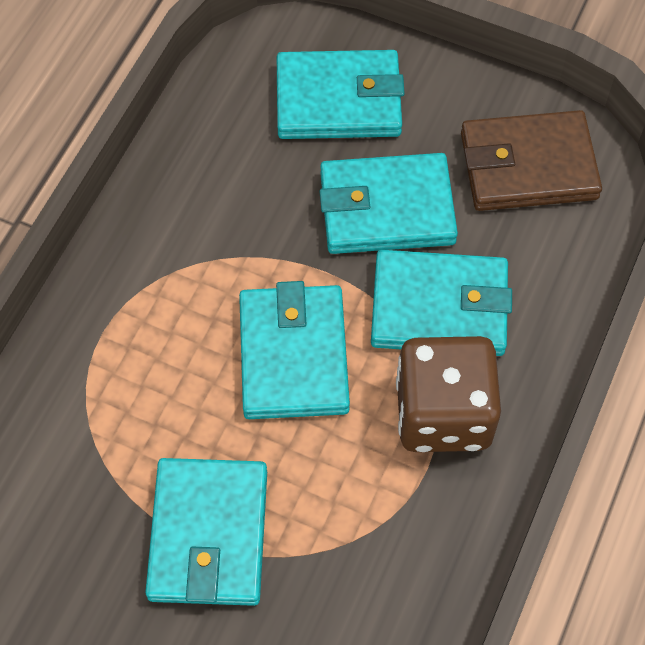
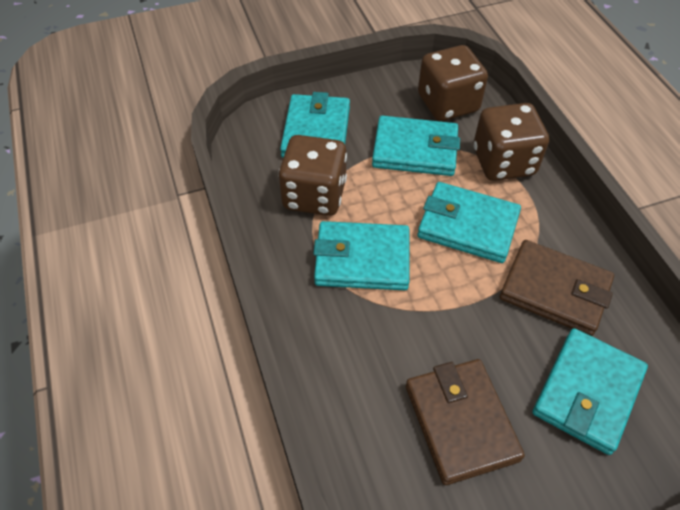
brown dice: 1 -> 3
brown wallet: 1 -> 2

